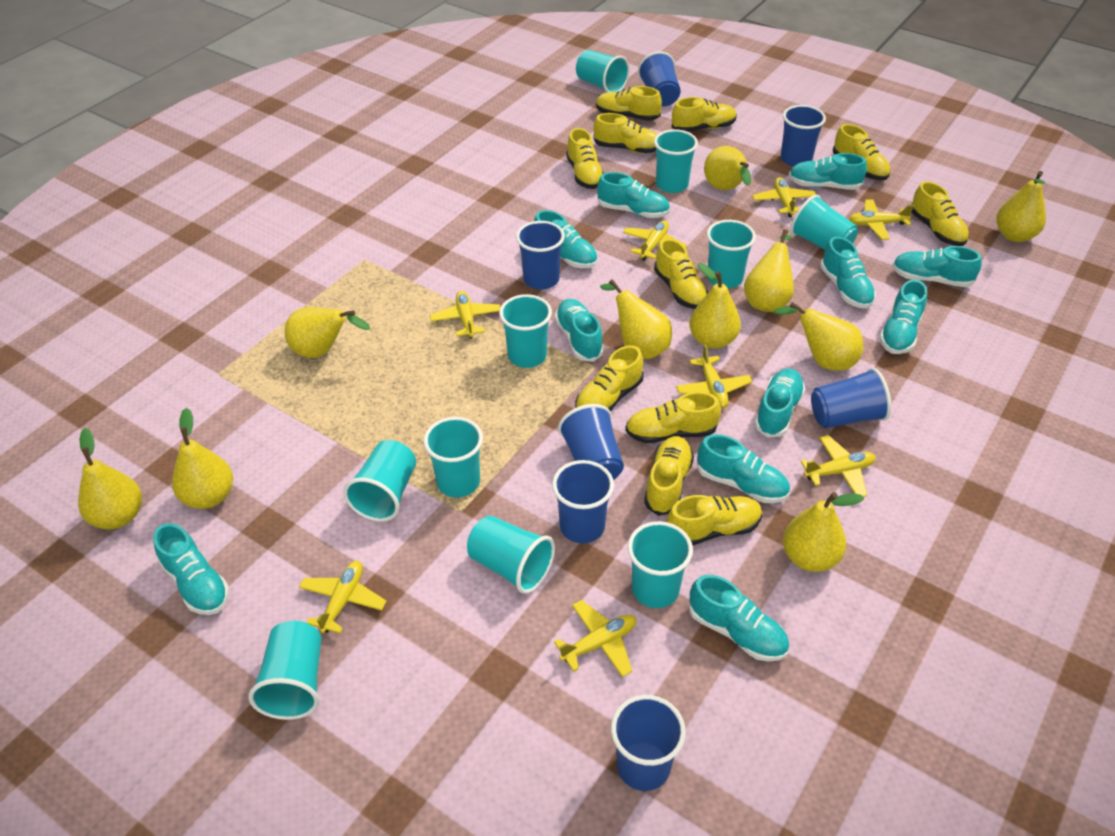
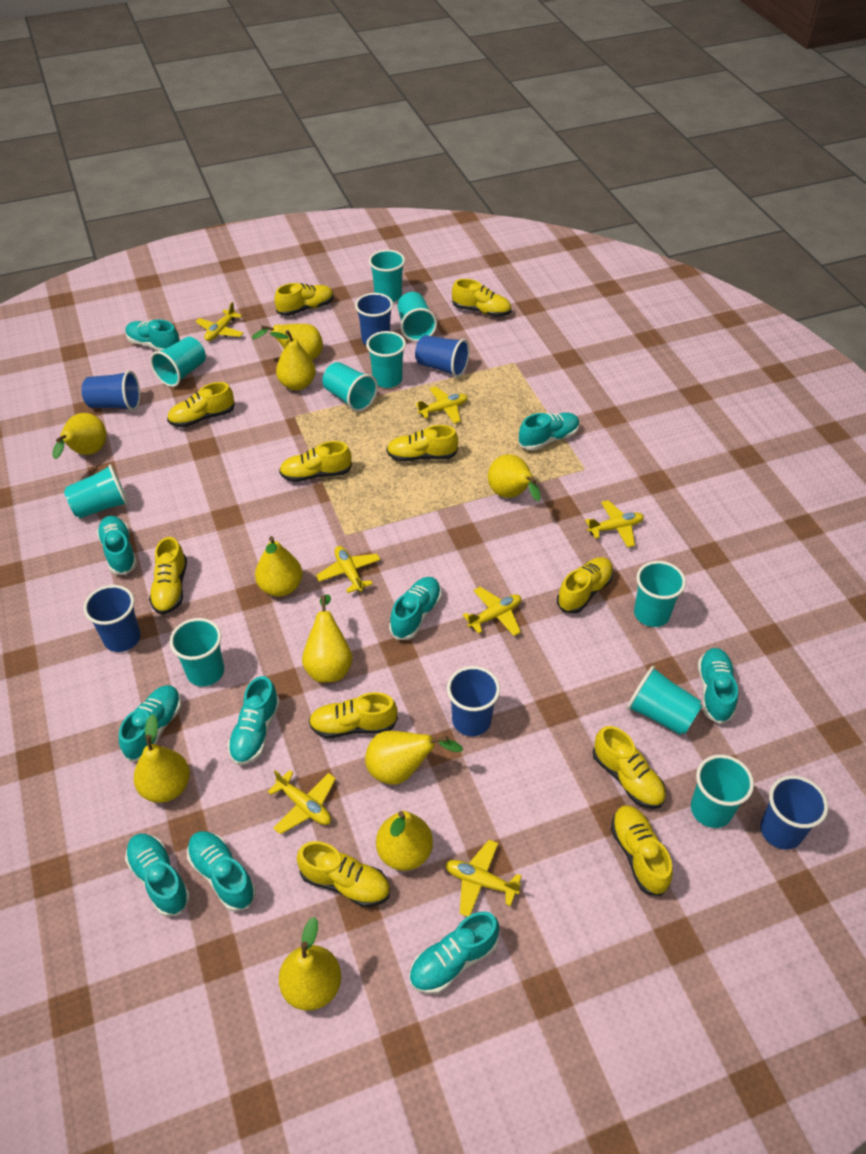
blue cup: 7 -> 6
turquoise shoe: 11 -> 10
yellow plane: 8 -> 7

